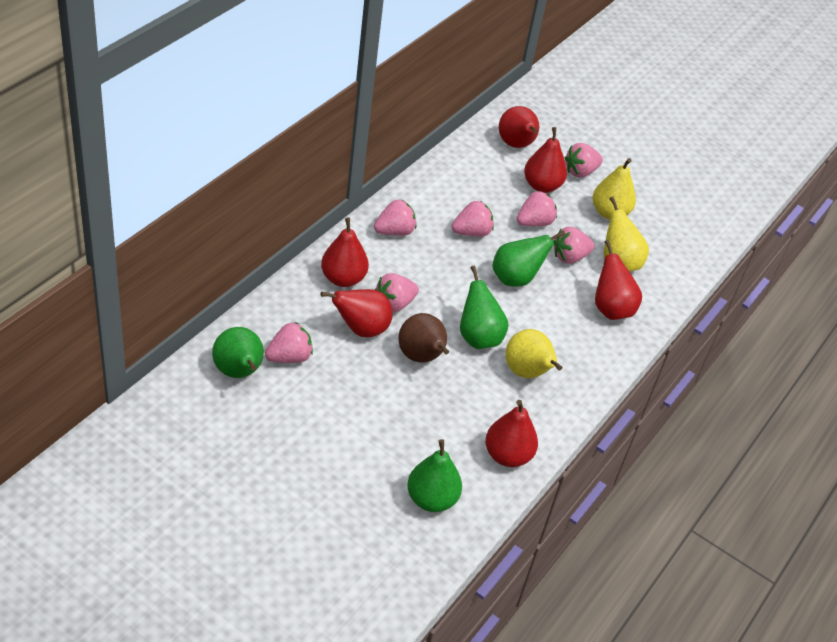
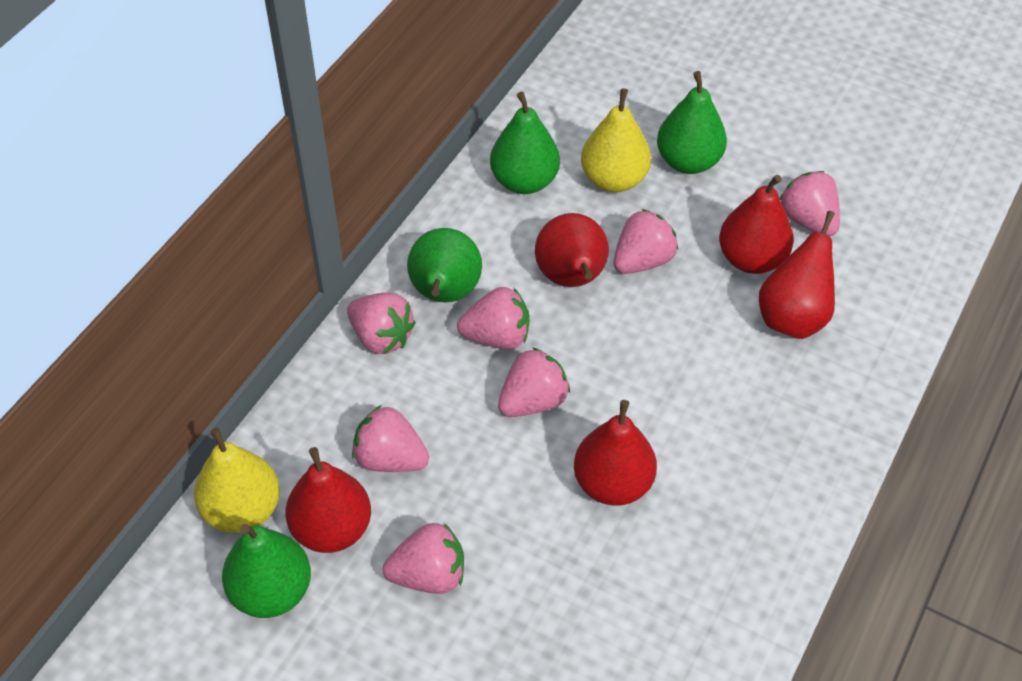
brown pear: 1 -> 0
red pear: 6 -> 5
yellow pear: 3 -> 2

